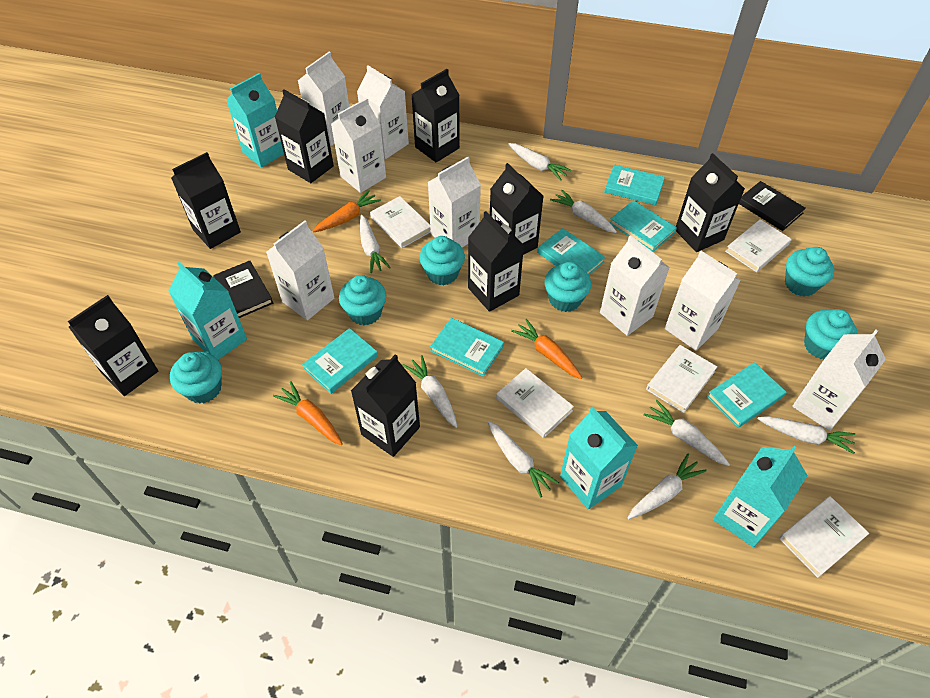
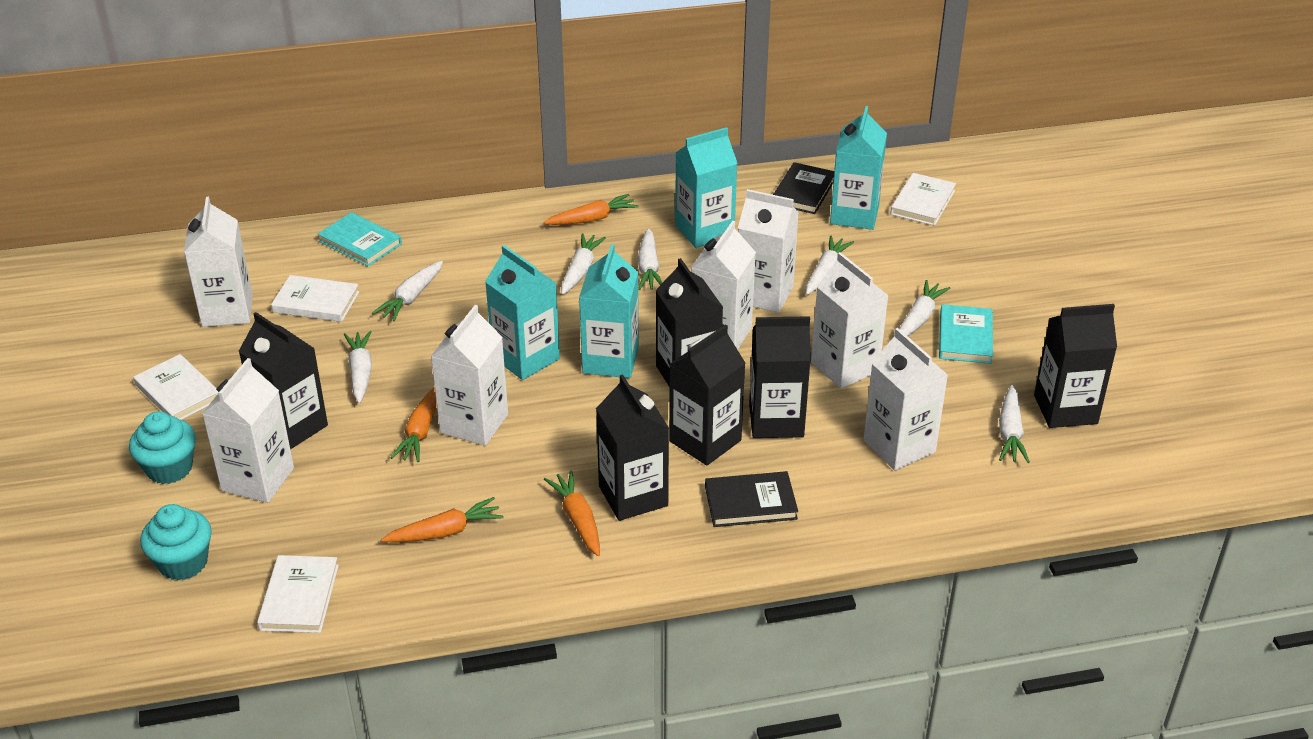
black carton: 8 -> 6
orange carrot: 3 -> 4
turquoise book: 6 -> 2
turquoise cupcake: 6 -> 2
white book: 5 -> 4
white carrot: 8 -> 7
white carton: 8 -> 7

